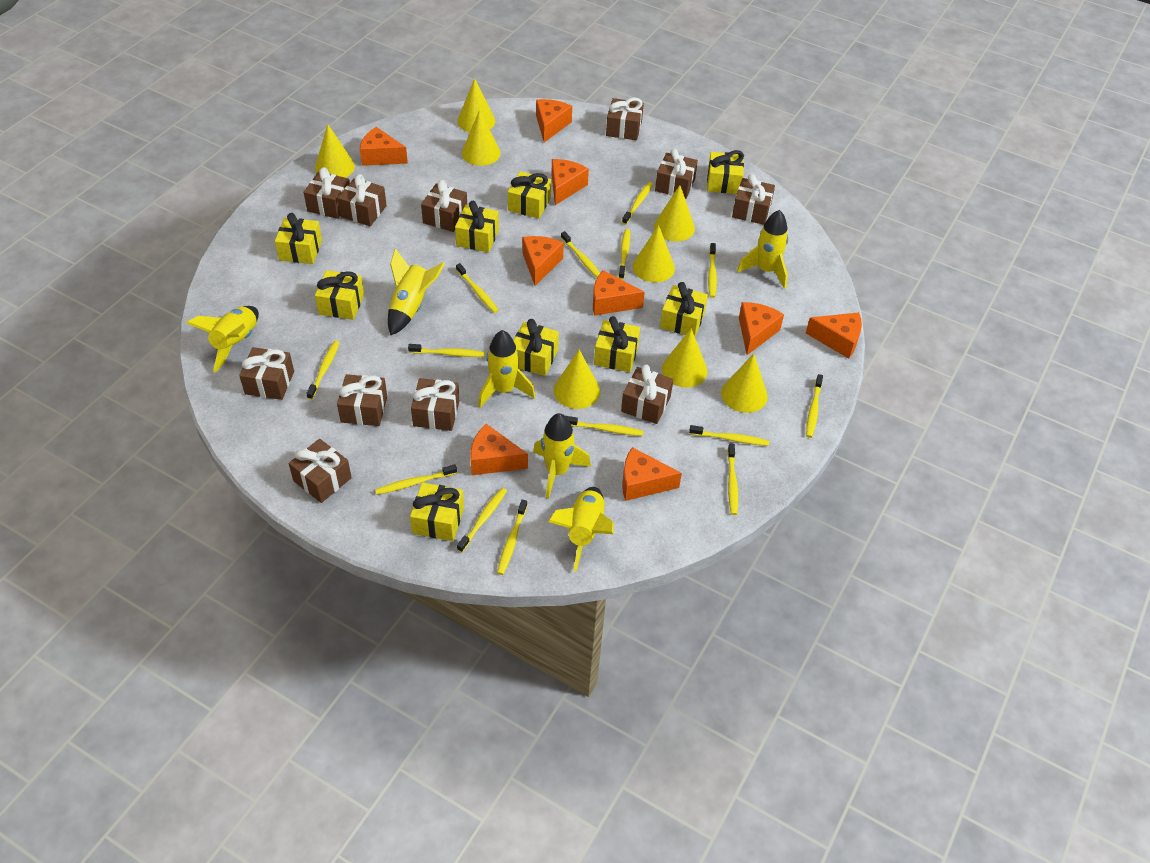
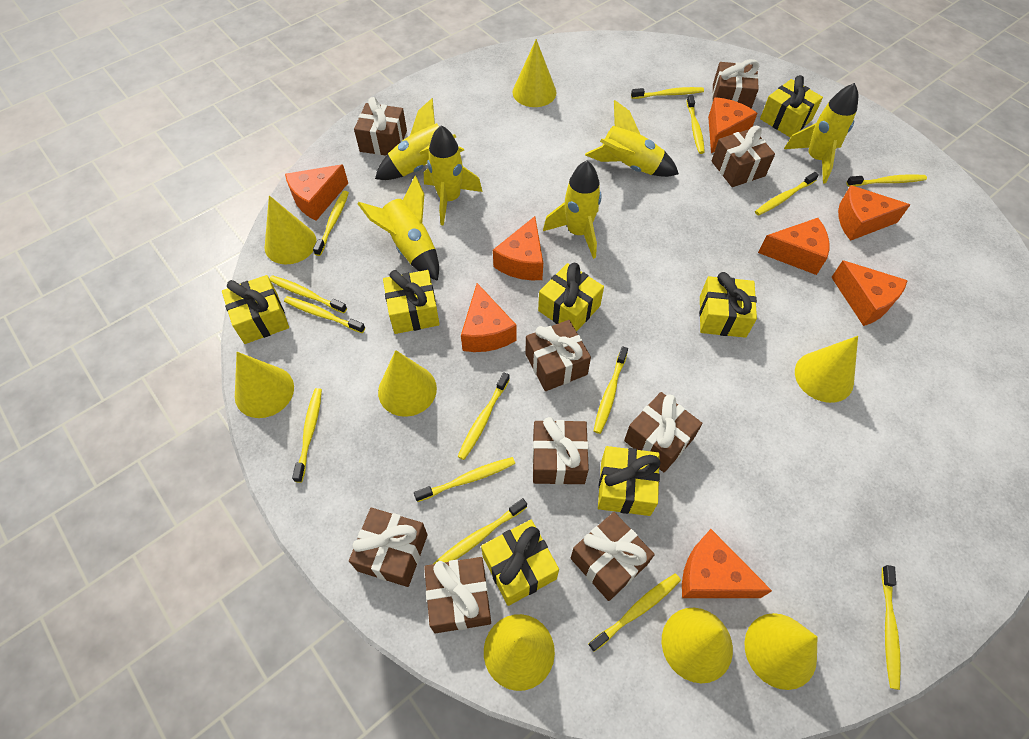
brown gift: 11 -> 9
orange cheese: 9 -> 8
yellow gift: 9 -> 7

